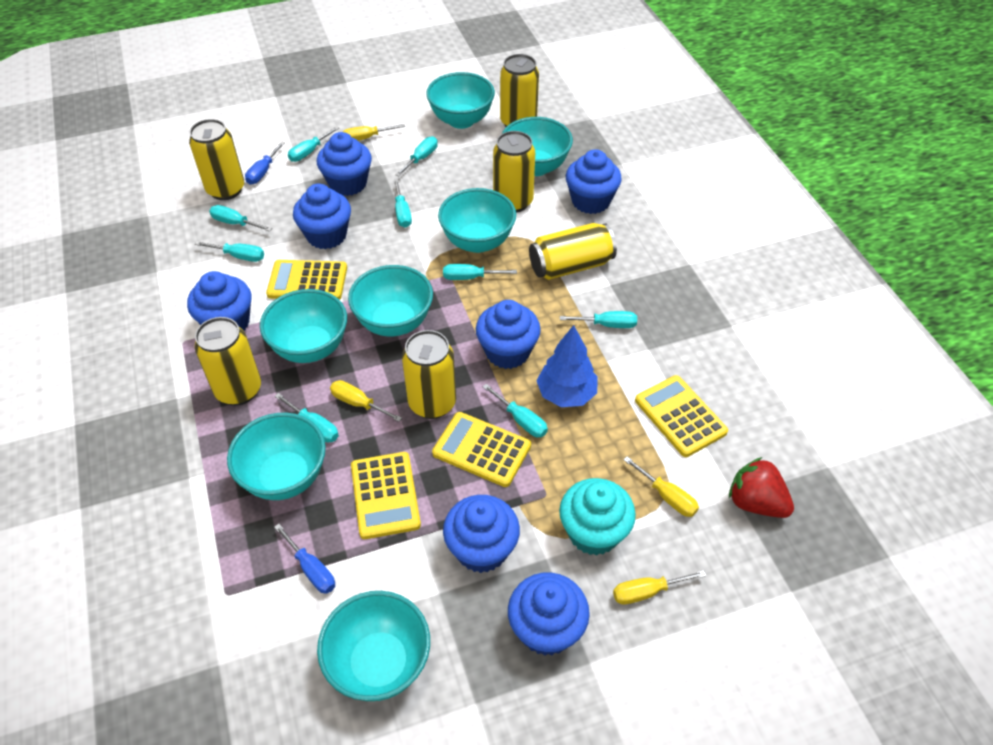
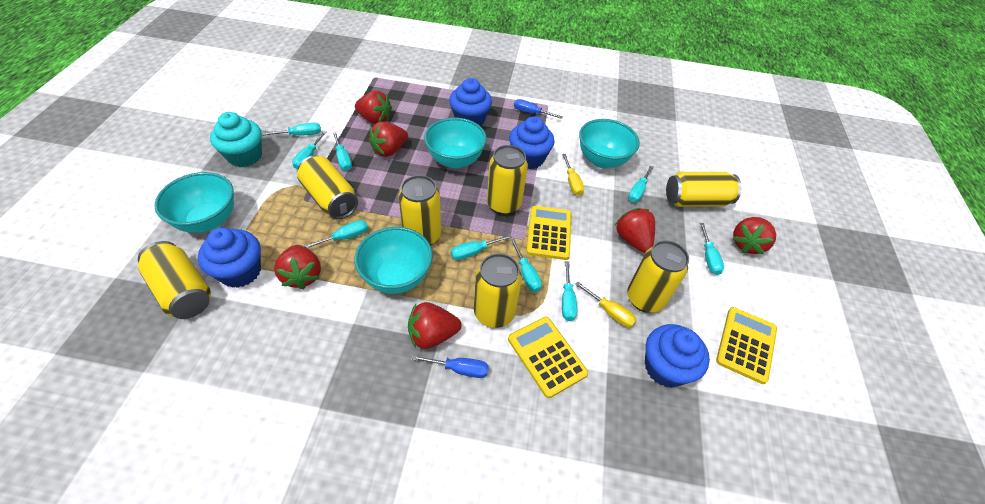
blue cupcake: 7 -> 4
blue tree: 1 -> 0
red strawberry: 1 -> 6
turquoise bowl: 7 -> 4
yellow calculator: 4 -> 3
yellow can: 6 -> 7
yellow screwdriver: 4 -> 2

